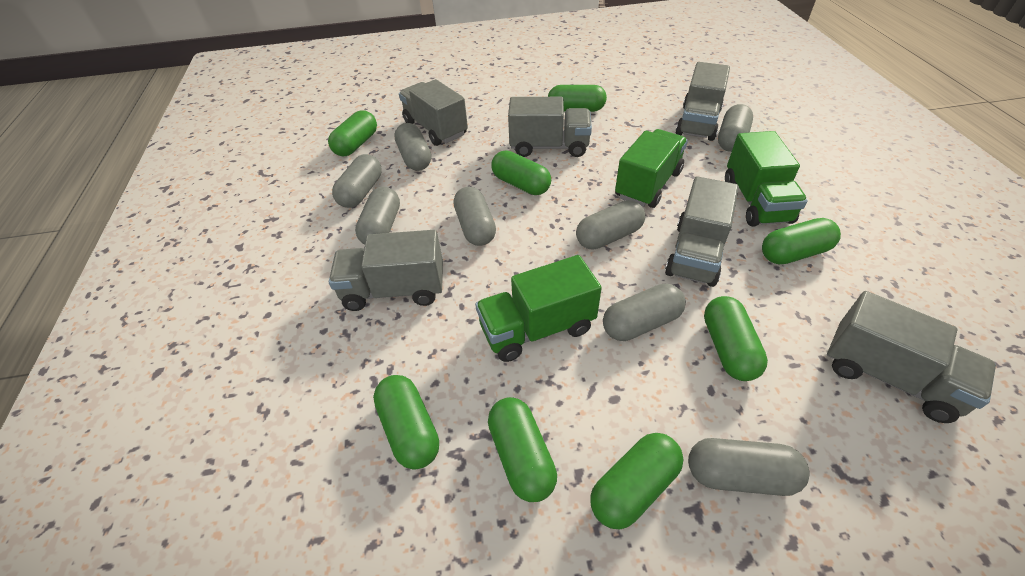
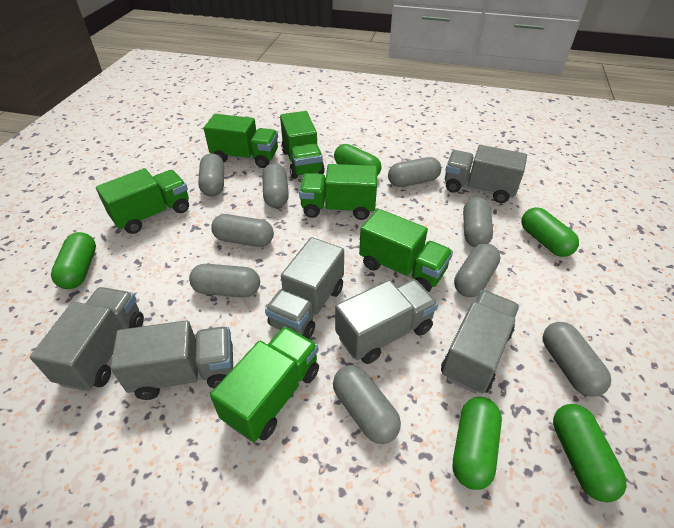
green capsule: 8 -> 5
green truck: 3 -> 6
grey capsule: 8 -> 9

